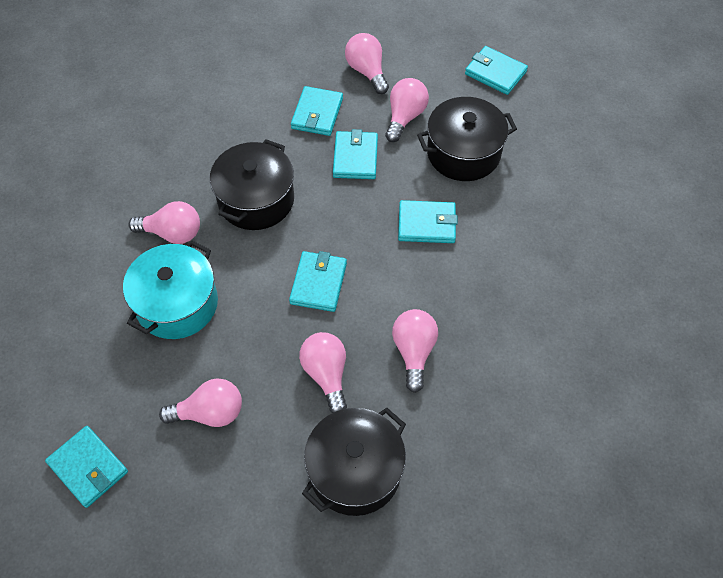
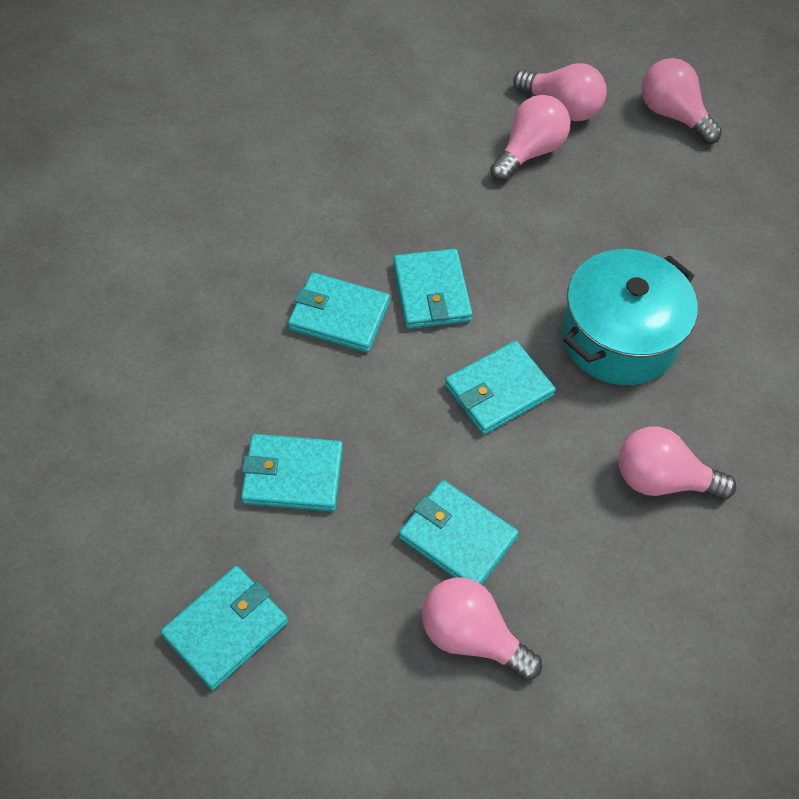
black pot: 3 -> 0
pink light bulb: 6 -> 5

